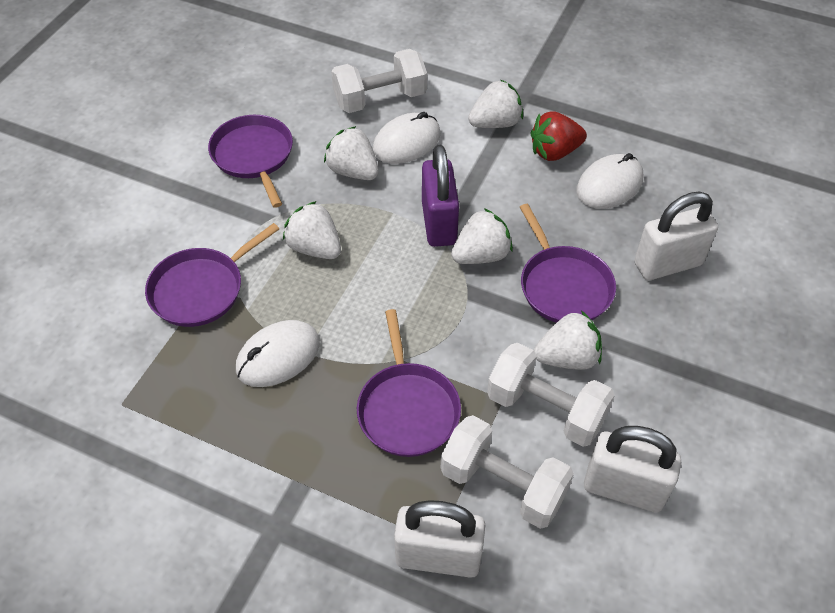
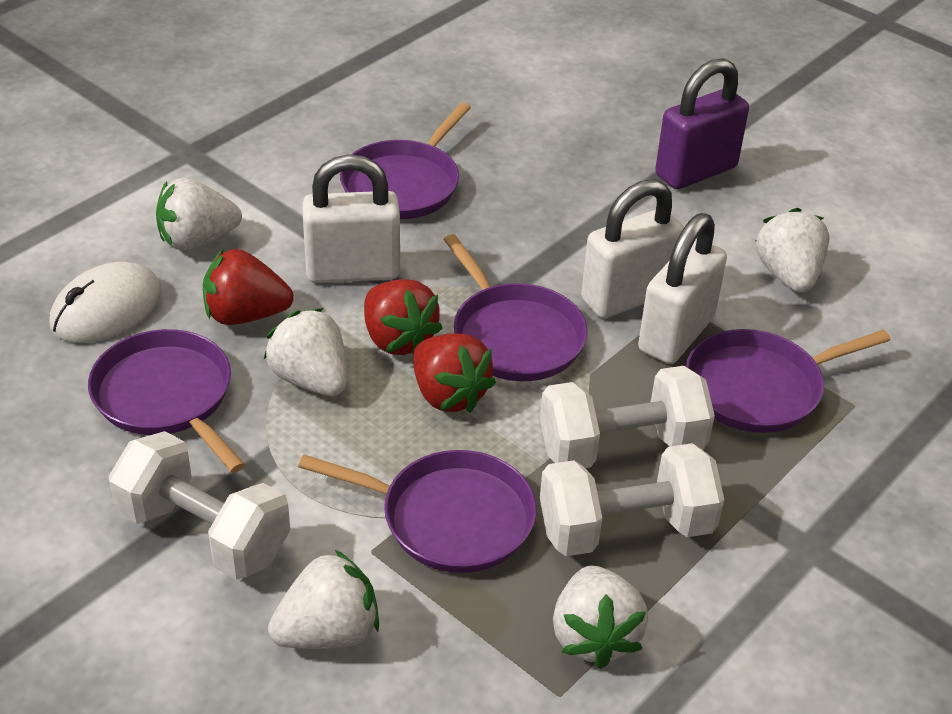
purple pan: 4 -> 5
red strawberry: 1 -> 3
white mouse: 3 -> 1

